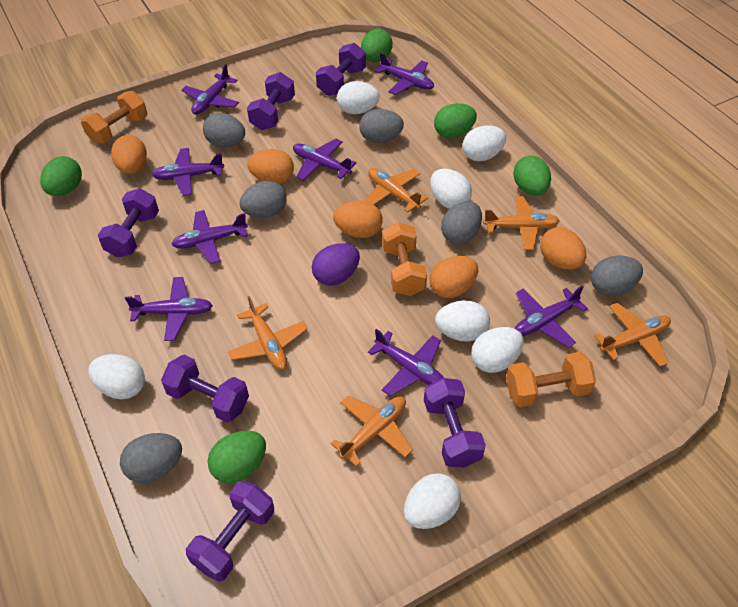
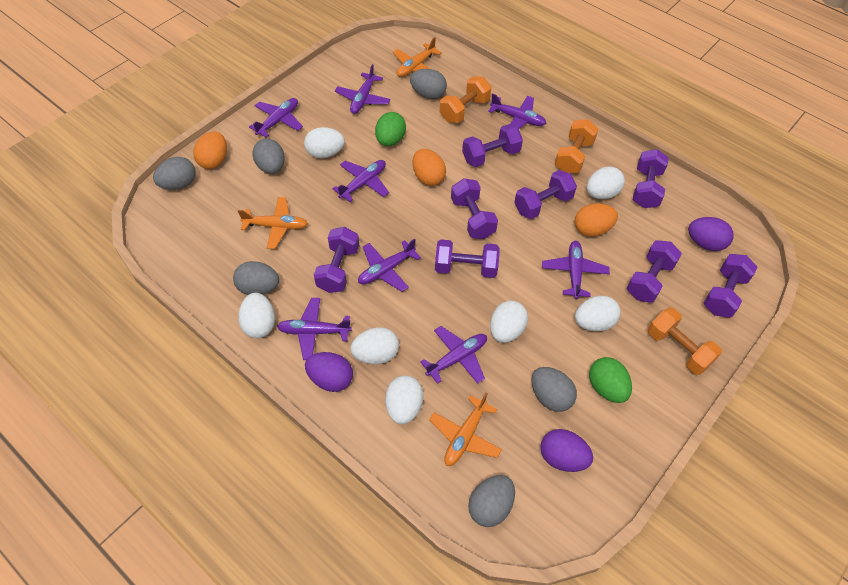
green egg: 5 -> 2
orange egg: 5 -> 3
orange plane: 5 -> 3
purple dumbbell: 6 -> 8
purple egg: 1 -> 3

